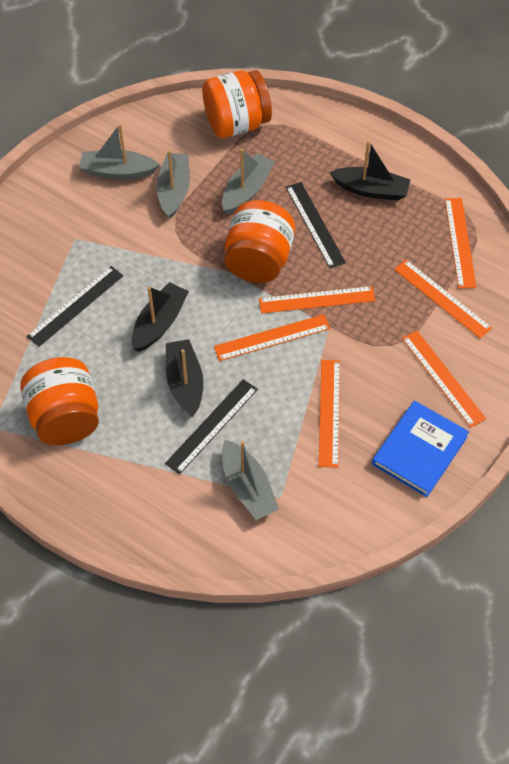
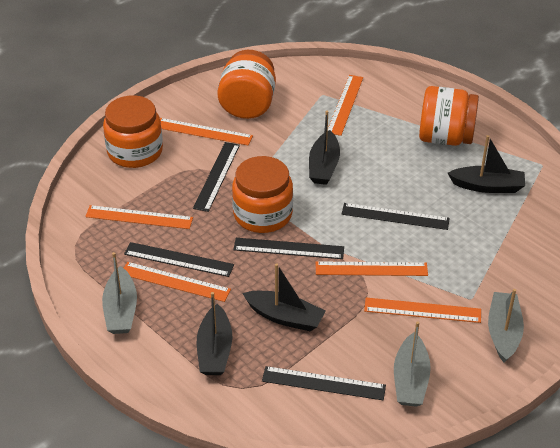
black boat: 3 -> 4
black ruler: 3 -> 5
blue book: 1 -> 0
grey boat: 4 -> 3
orange jar: 3 -> 4

